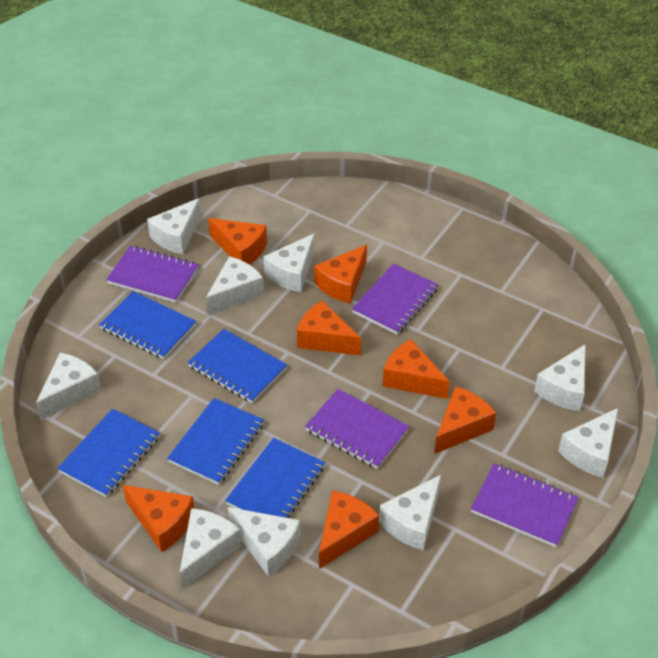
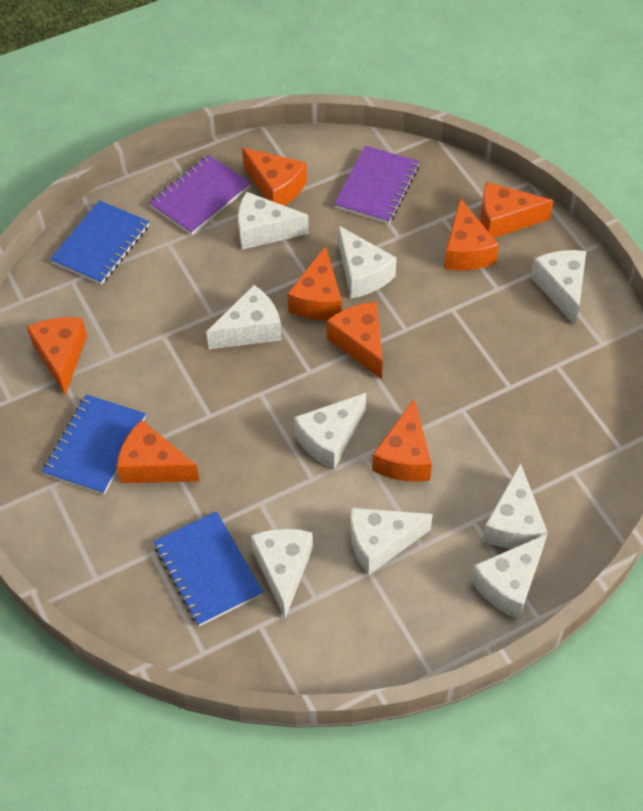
blue notebook: 5 -> 3
orange cheese: 7 -> 8
purple notebook: 4 -> 2

